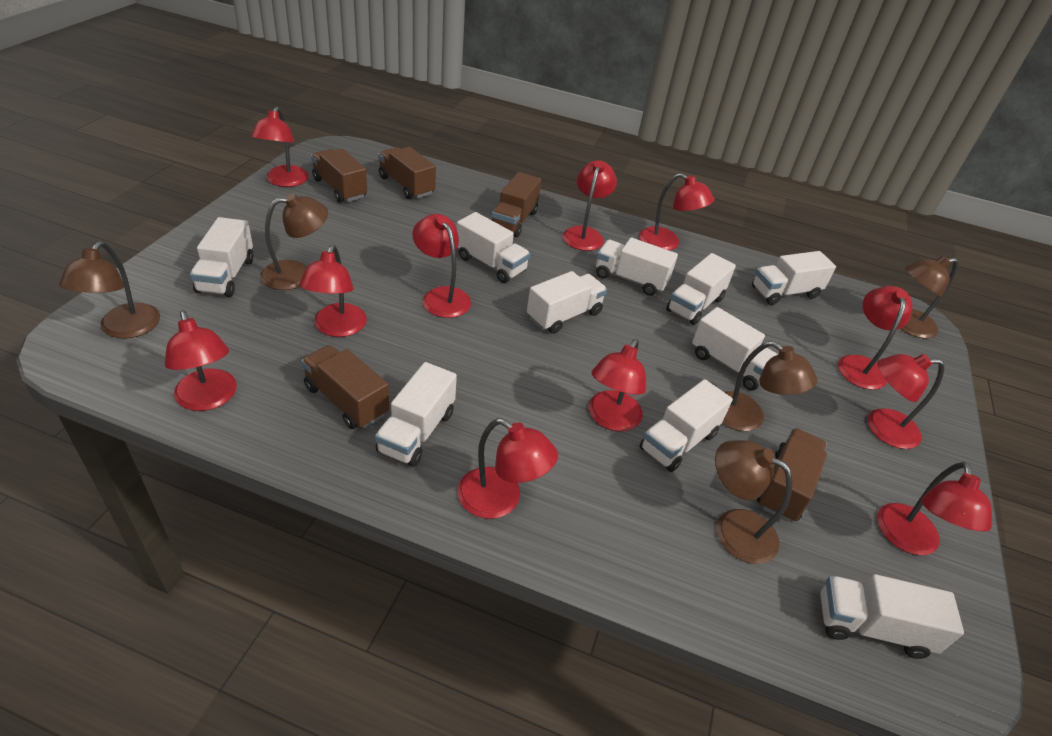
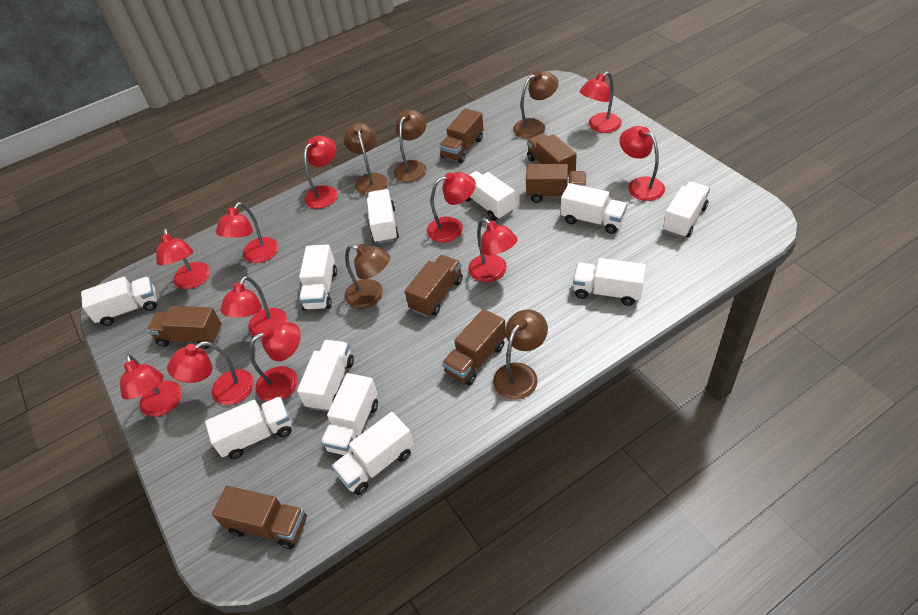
brown truck: 5 -> 7
white truck: 10 -> 11

